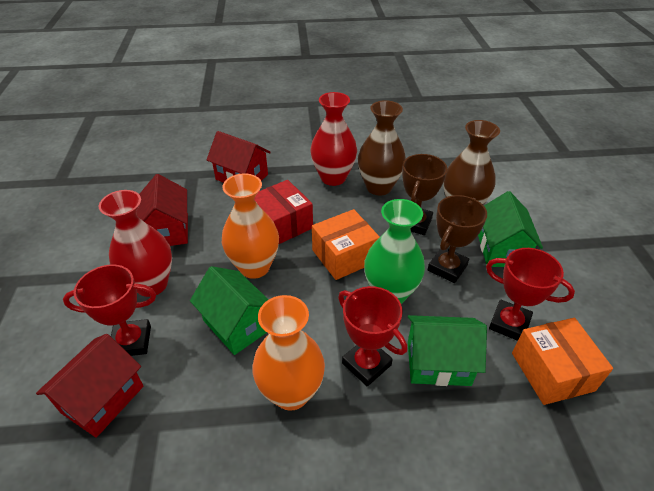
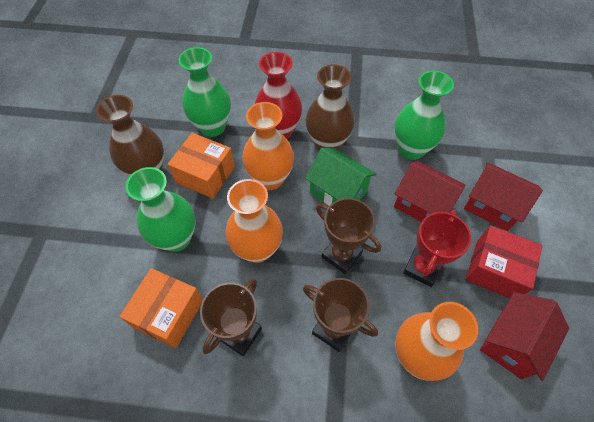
brown trophy: 2 -> 3
green house: 3 -> 1
green vase: 1 -> 3
orange vase: 2 -> 3
red trophy: 3 -> 1
red vase: 2 -> 1

